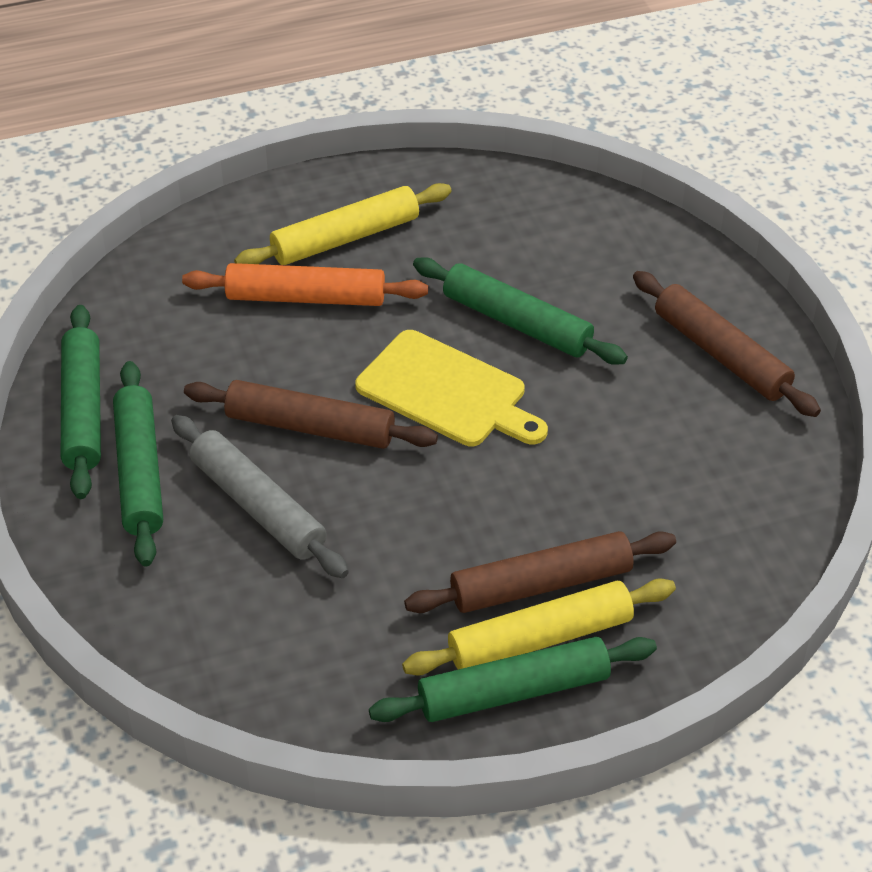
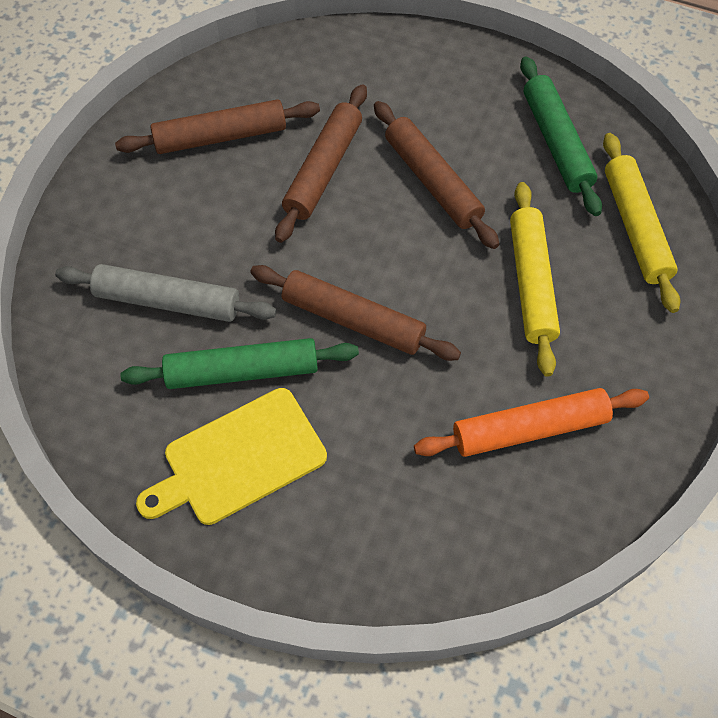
brown rolling pin: 3 -> 4
green rolling pin: 4 -> 2

